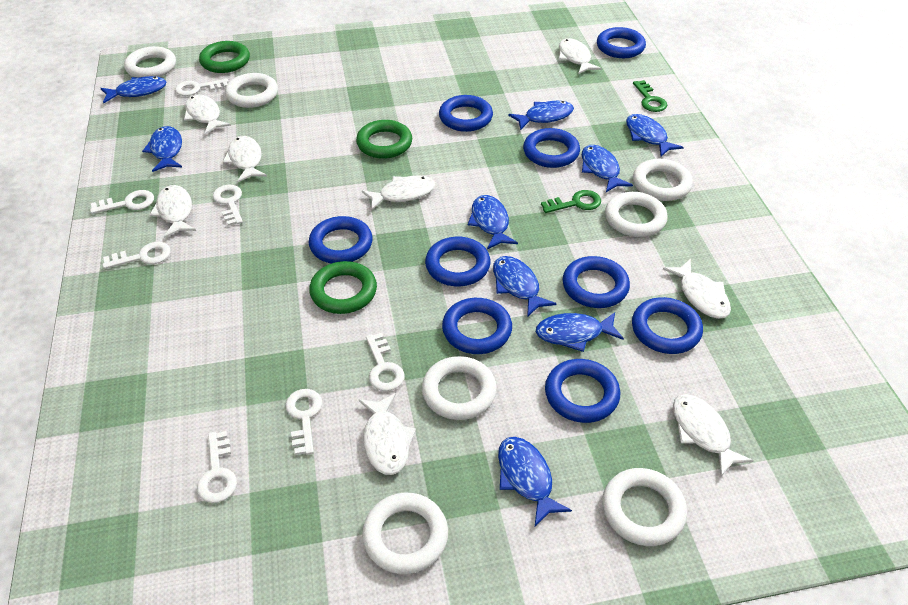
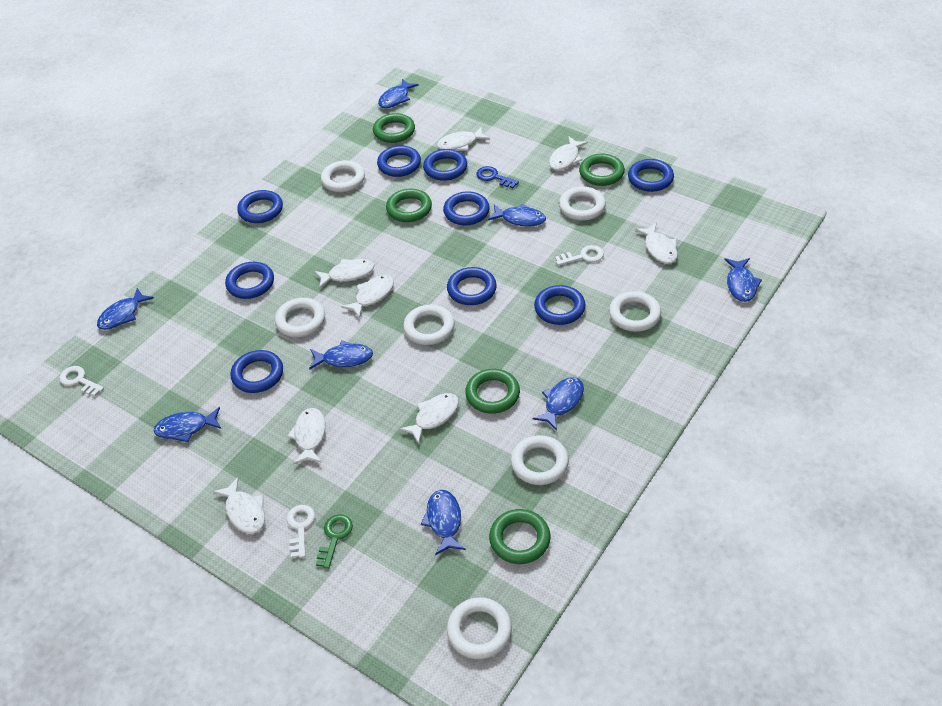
blue fish: 9 -> 8
blue key: 0 -> 1
green key: 2 -> 1
green ring: 3 -> 5
white key: 7 -> 3

